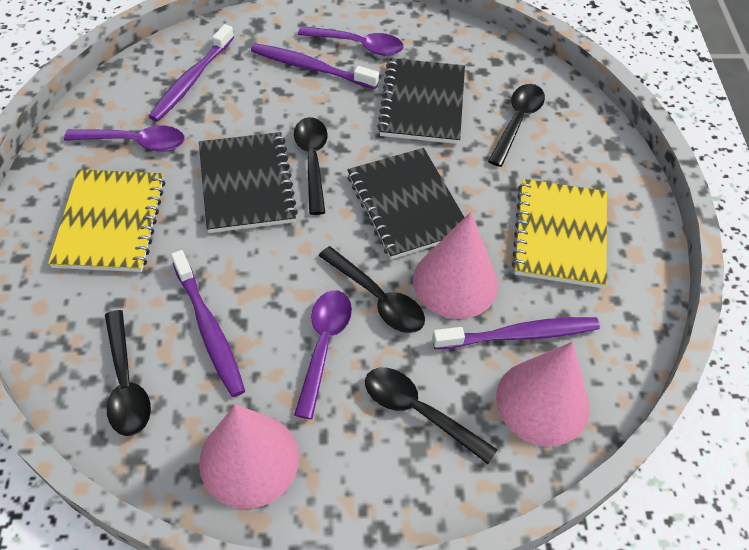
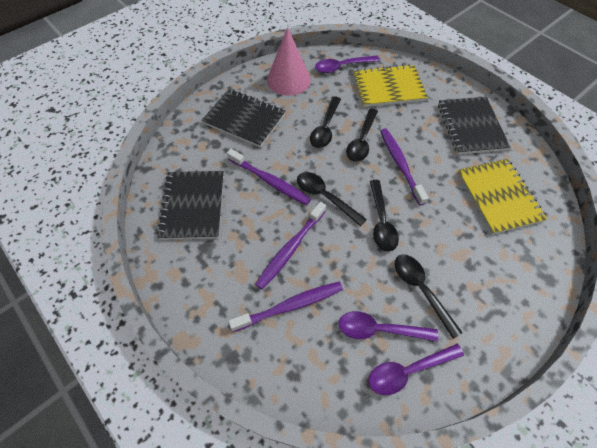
pink cone: 3 -> 1

